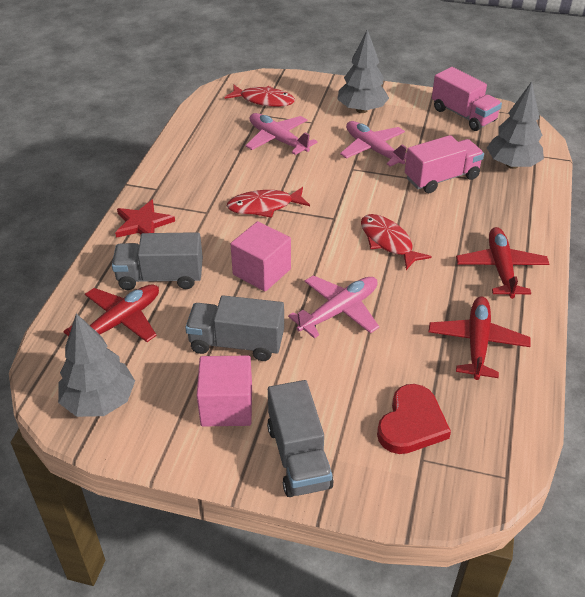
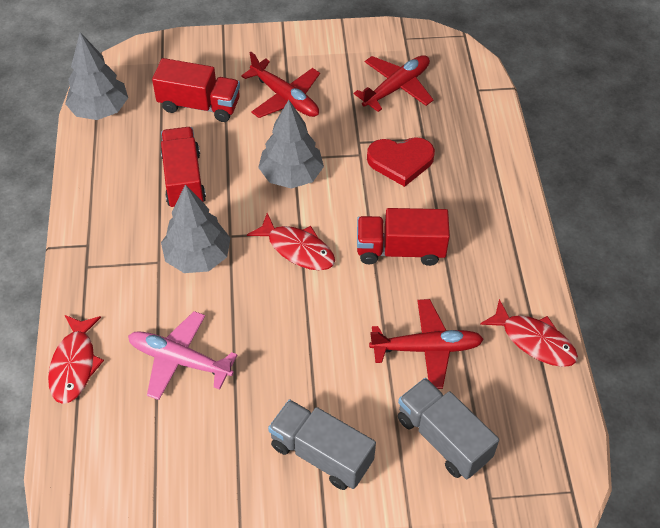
grey truck: 3 -> 2
pink cube: 2 -> 0
pink plane: 3 -> 1
pink truck: 2 -> 0
red star: 1 -> 0
red truck: 0 -> 3

